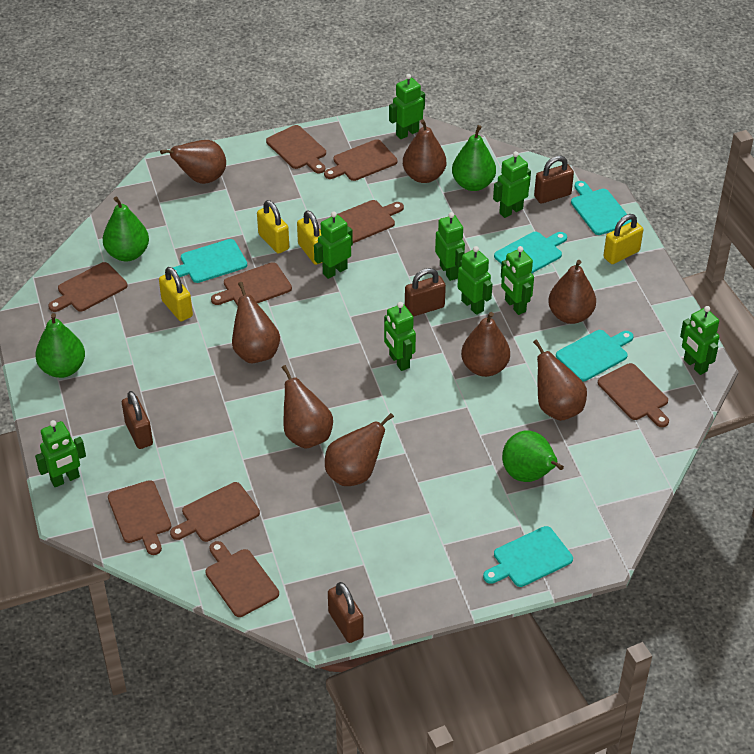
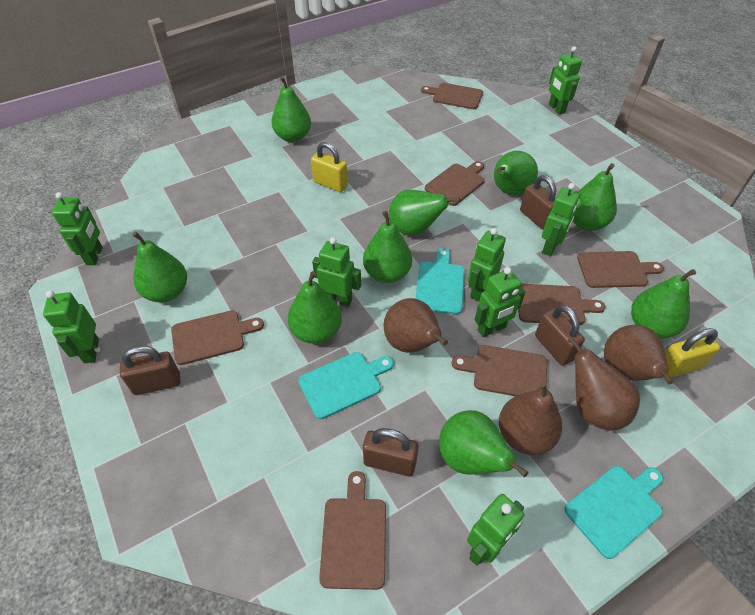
brown cutting board: 9 -> 7
brown pear: 8 -> 4
green pear: 4 -> 9
green robot: 9 -> 8
turquoise cutting board: 5 -> 3
yellow padlock: 4 -> 2

